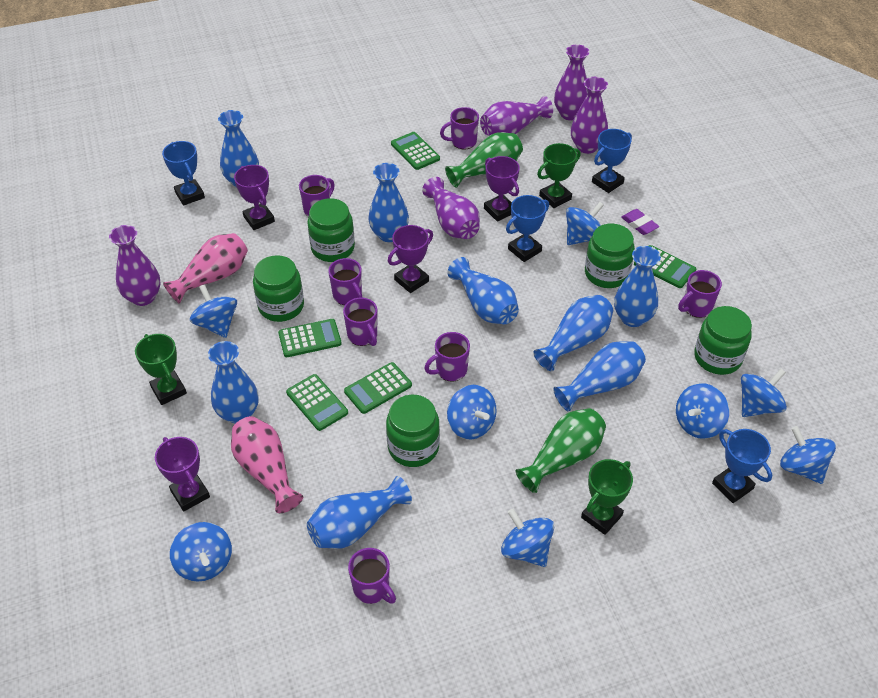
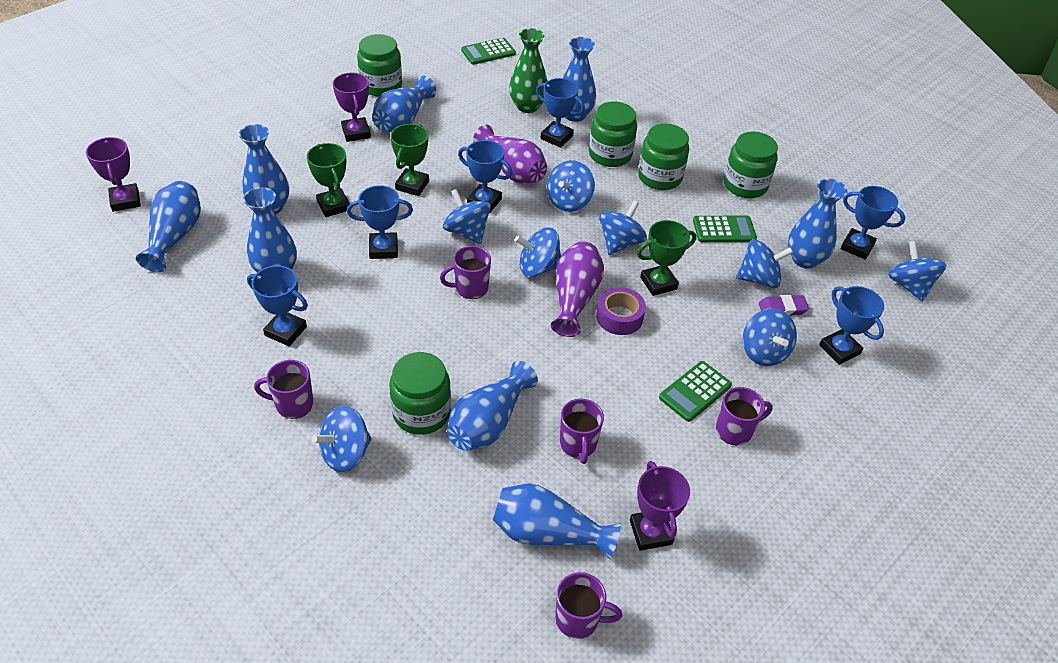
blue trophy: 4 -> 6
green calculator: 5 -> 3
green vase: 2 -> 1
pink vase: 2 -> 0
purple mug: 7 -> 5
purple tape: 0 -> 1
purple trophy: 4 -> 3
purple vase: 5 -> 2

